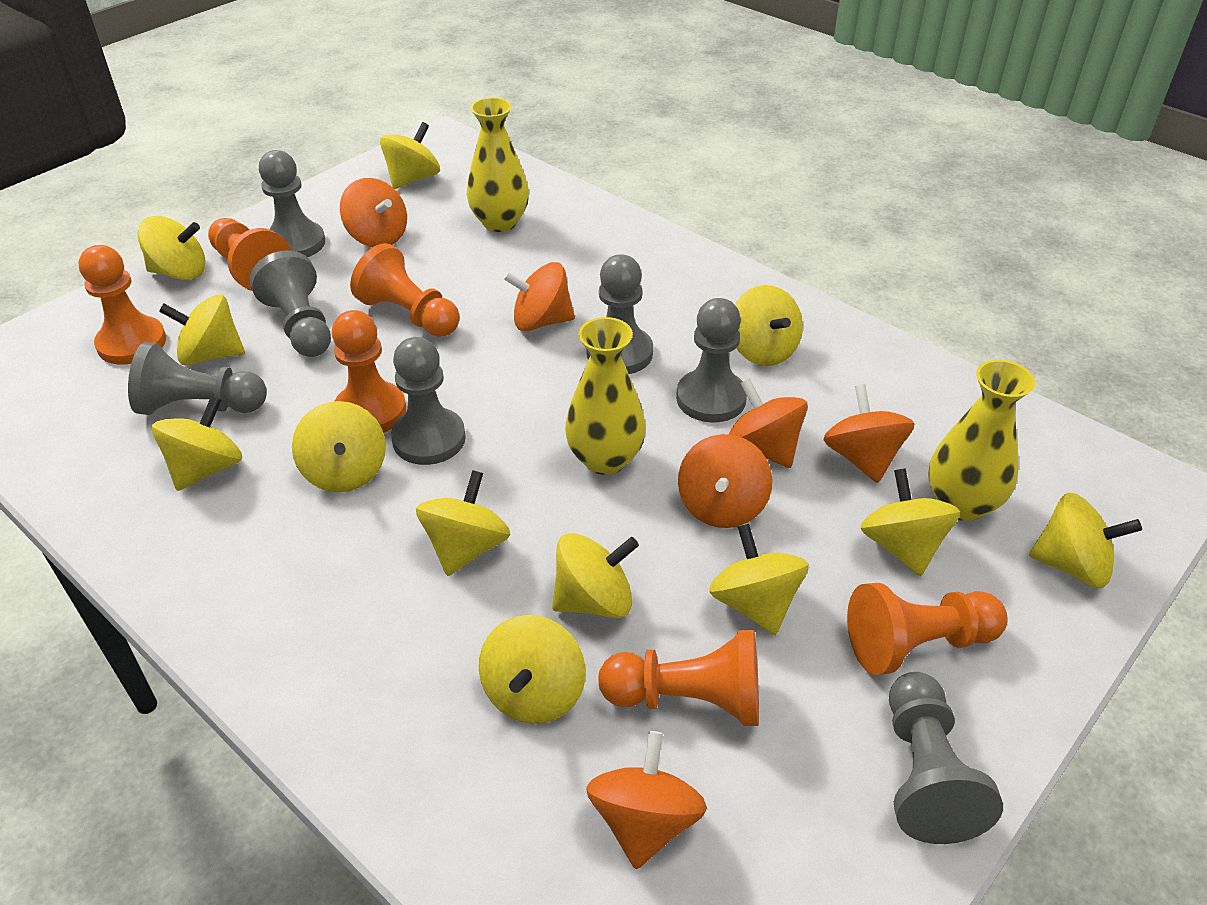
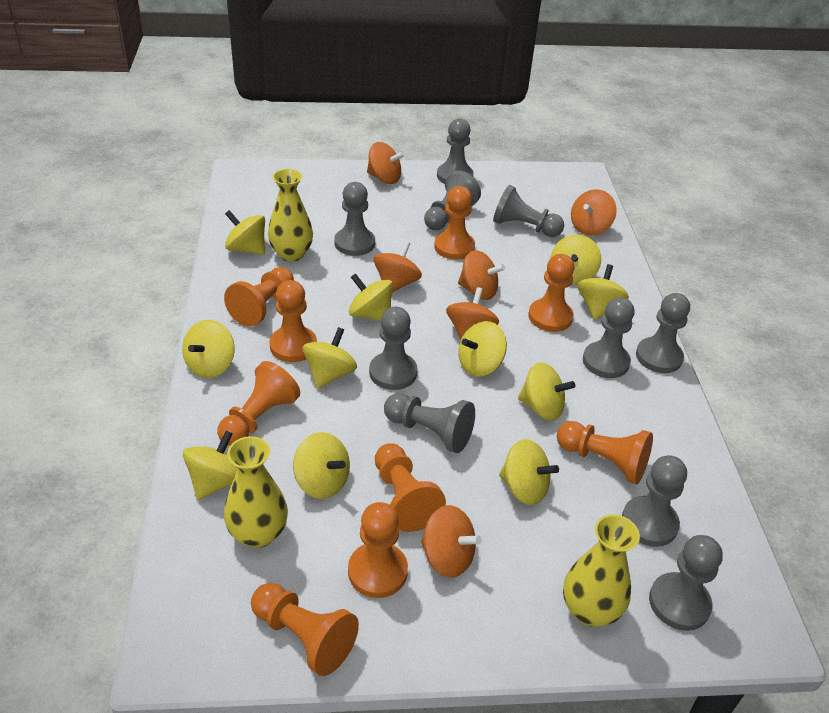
grey pawn: 7 -> 10
orange pawn: 6 -> 9
yellow spinning top: 12 -> 11

